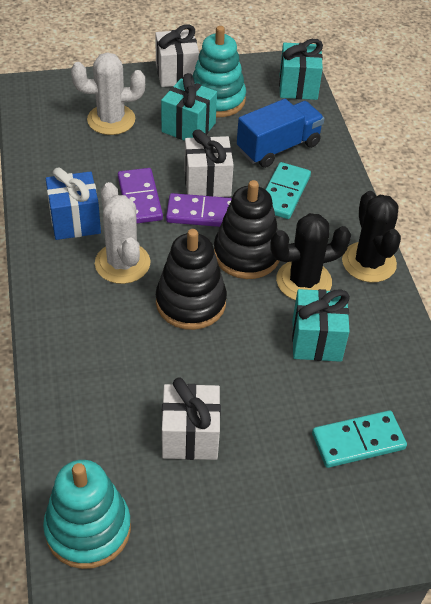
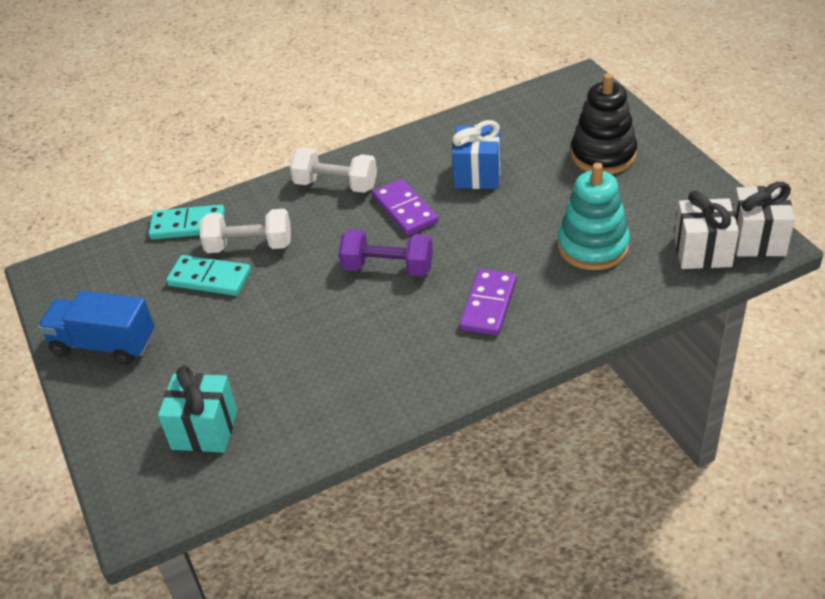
black cactus: 2 -> 0
black stacking toy: 2 -> 1
purple dumbbell: 0 -> 1
turquoise gift: 3 -> 1
turquoise stacking toy: 2 -> 1
white cactus: 2 -> 0
white dumbbell: 0 -> 2
white gift: 3 -> 2

